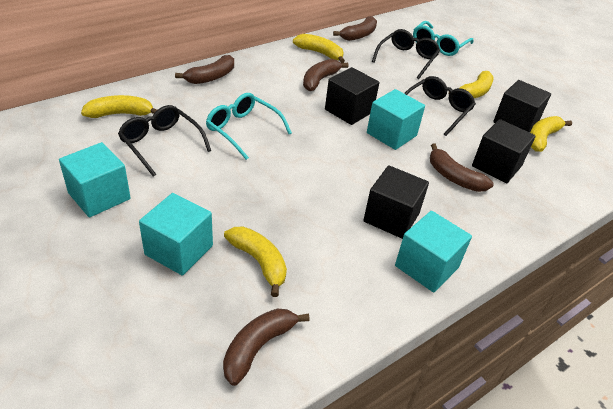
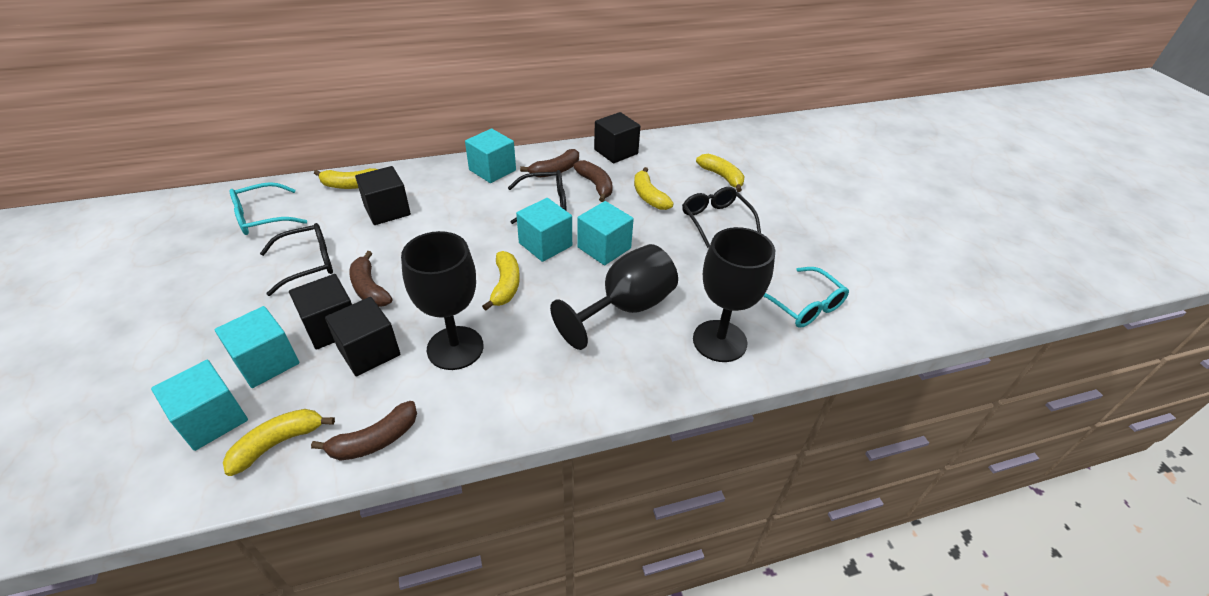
black goblet: 0 -> 3
brown banana: 5 -> 4
turquoise cube: 4 -> 5

